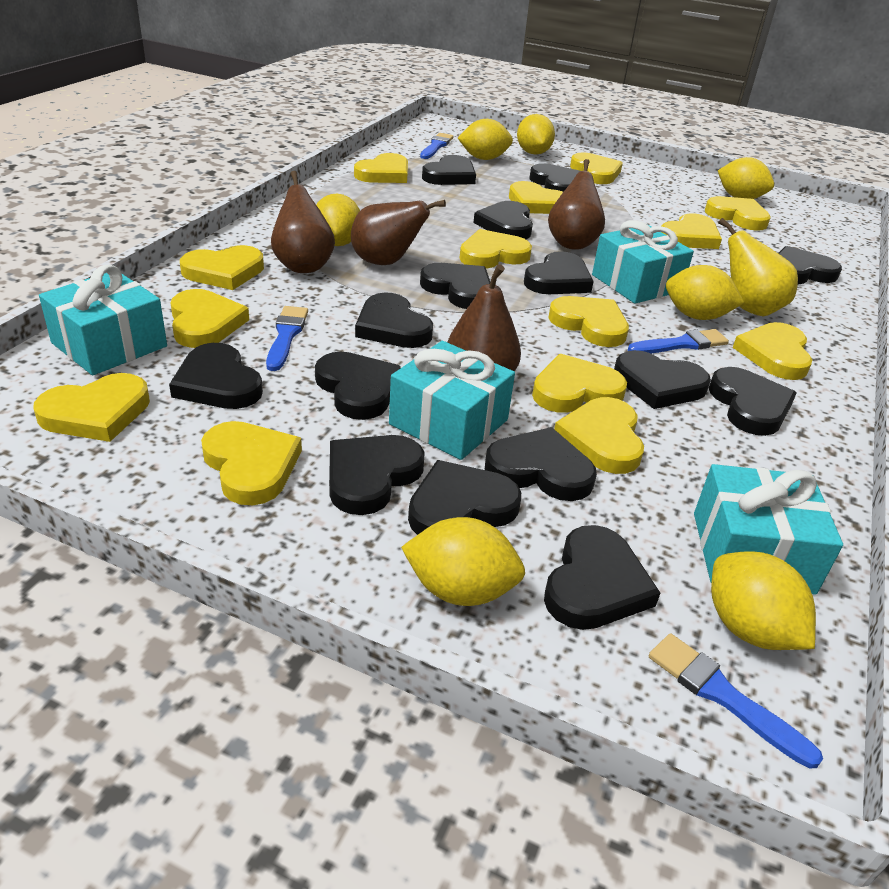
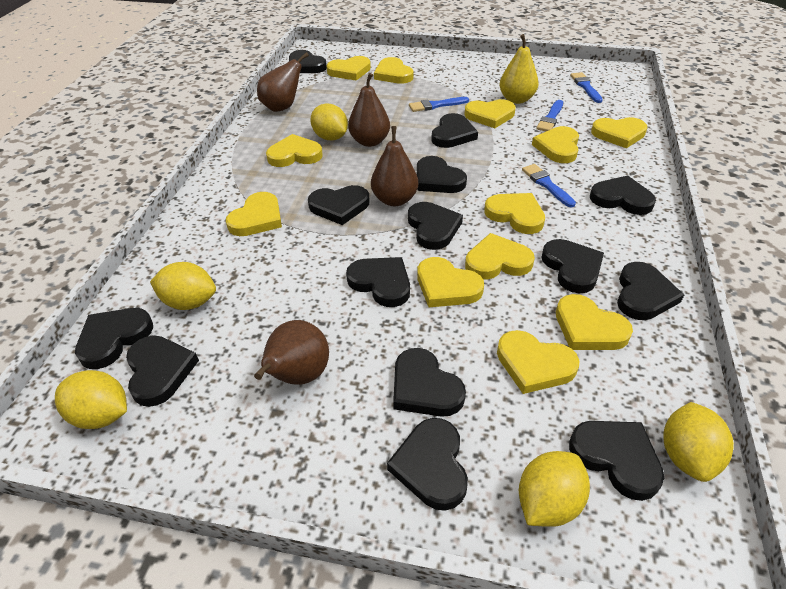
black heart: 15 -> 14
turquoise gift: 4 -> 0
yellow heart: 14 -> 12
yellow lemon: 7 -> 5

